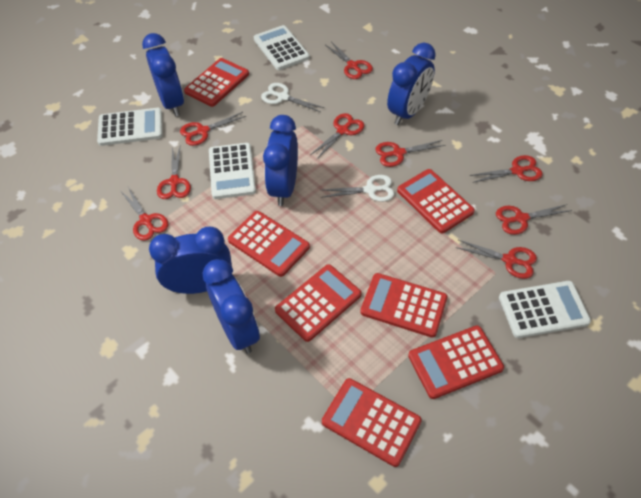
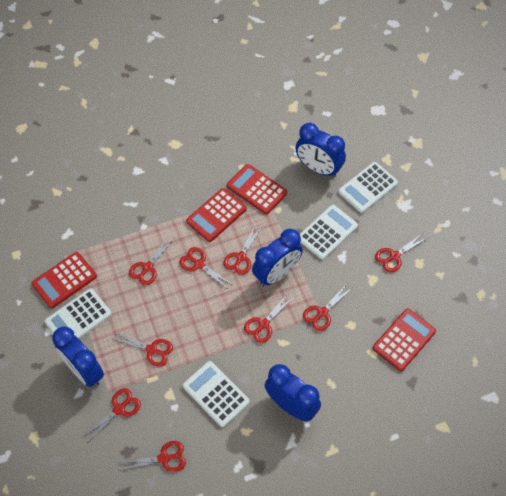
blue clock: 5 -> 4
red calculator: 7 -> 4
white scissors: 2 -> 0

